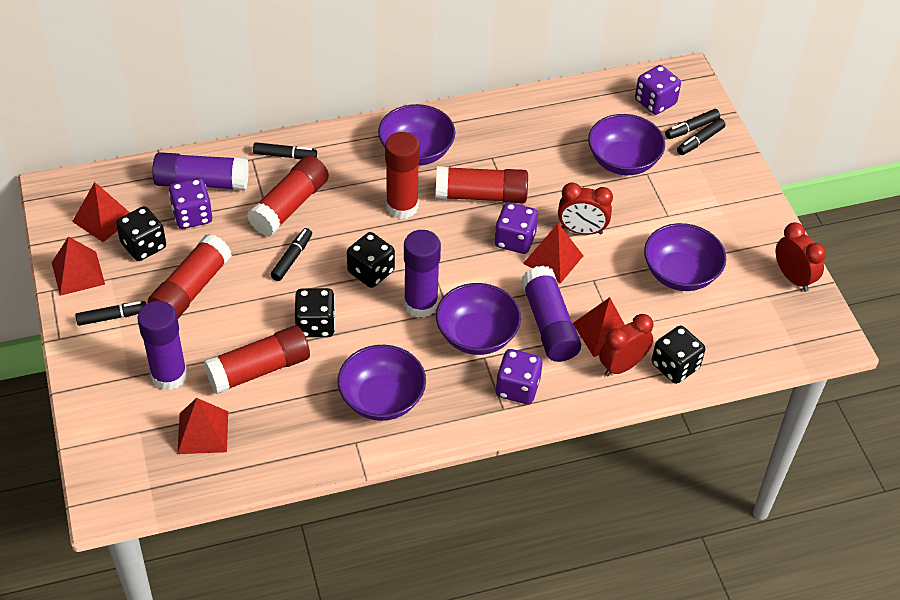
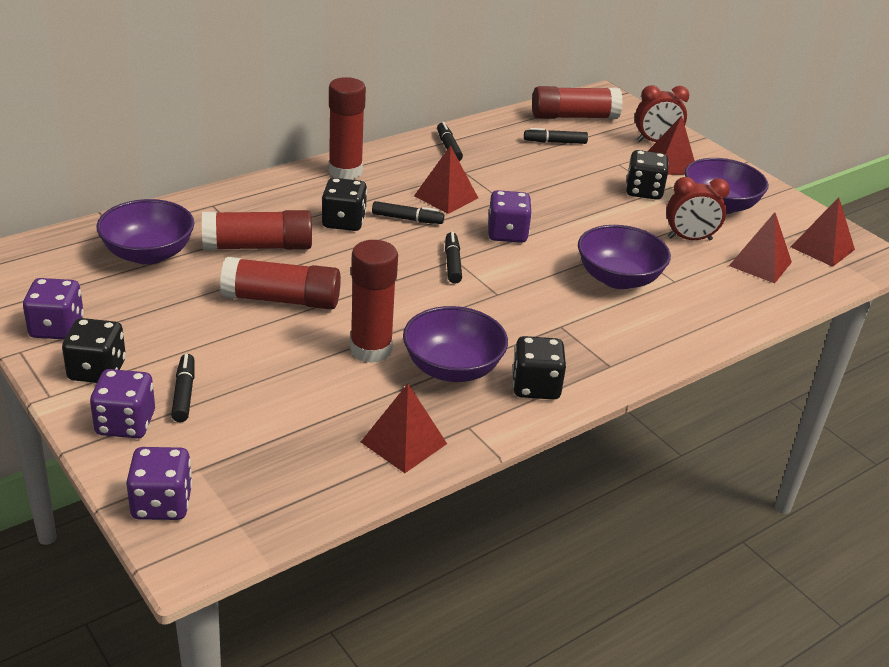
purple bowl: 5 -> 4
purple glue stick: 4 -> 0
red clock: 3 -> 2

